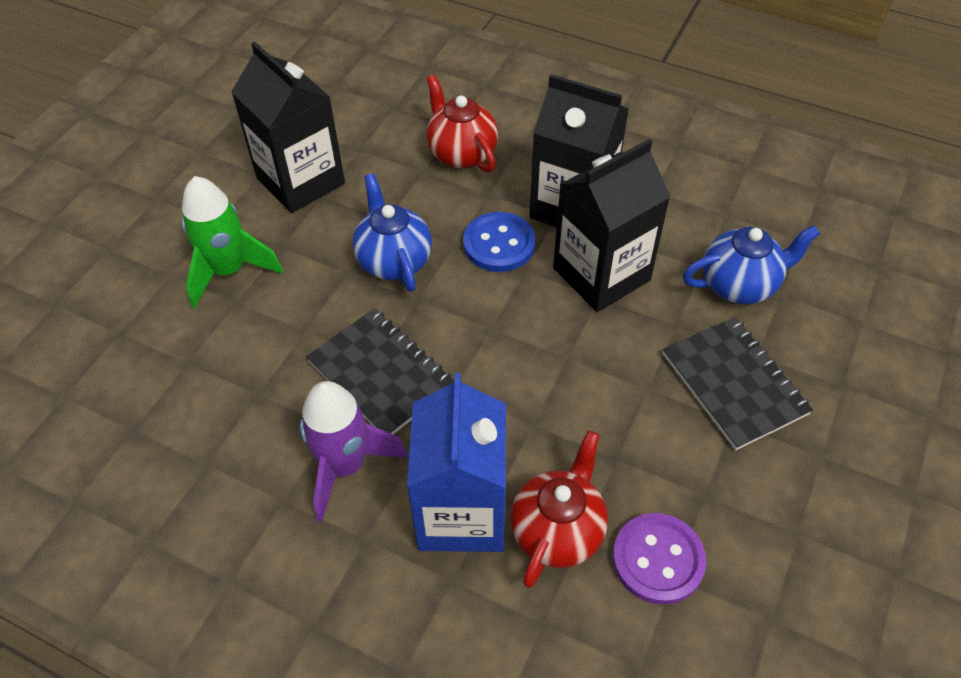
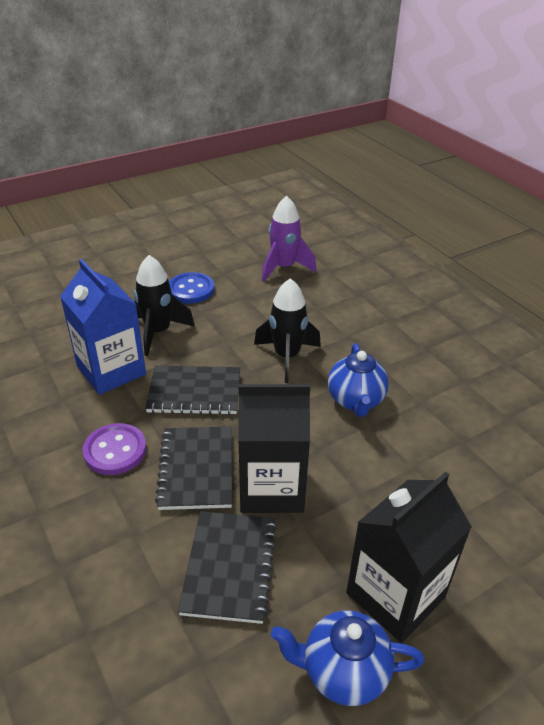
black carton: 3 -> 2
black notebook: 2 -> 3
black rocket: 0 -> 2
green rocket: 1 -> 0
red teapot: 2 -> 0

